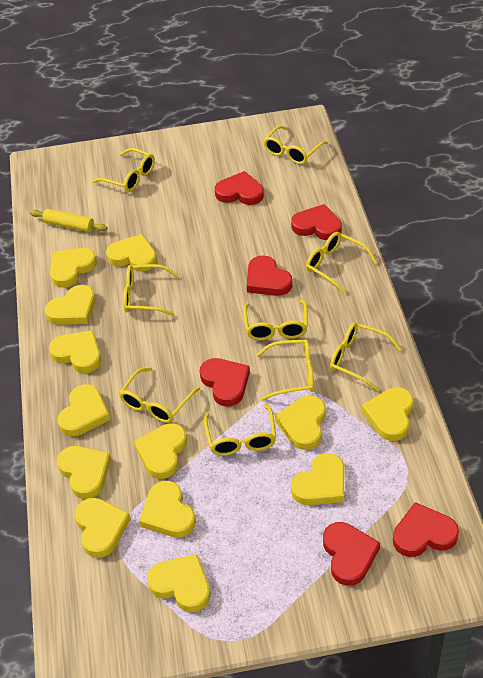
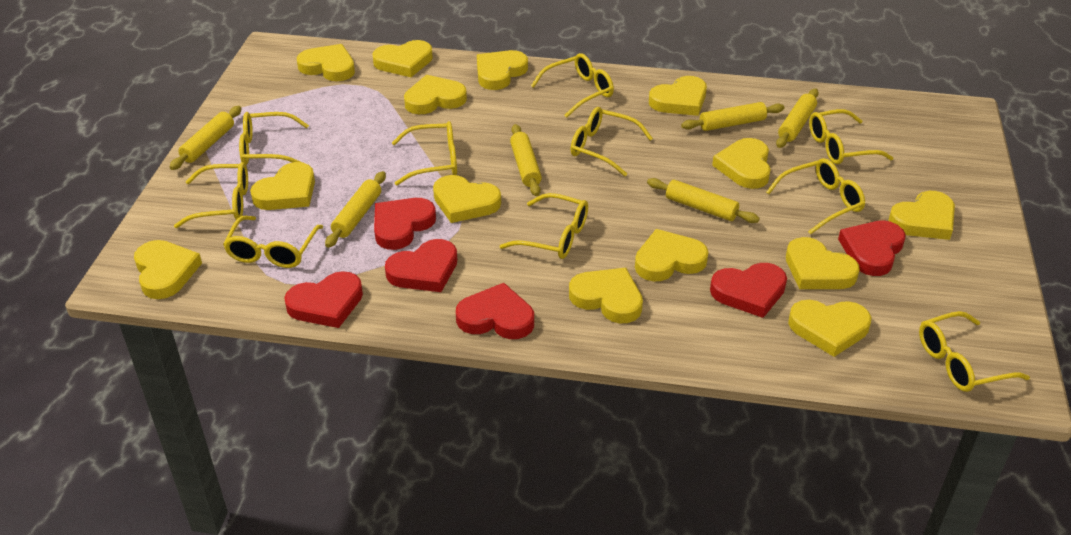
yellow glasses: 9 -> 10
yellow heart: 13 -> 14
yellow rolling pin: 1 -> 6

